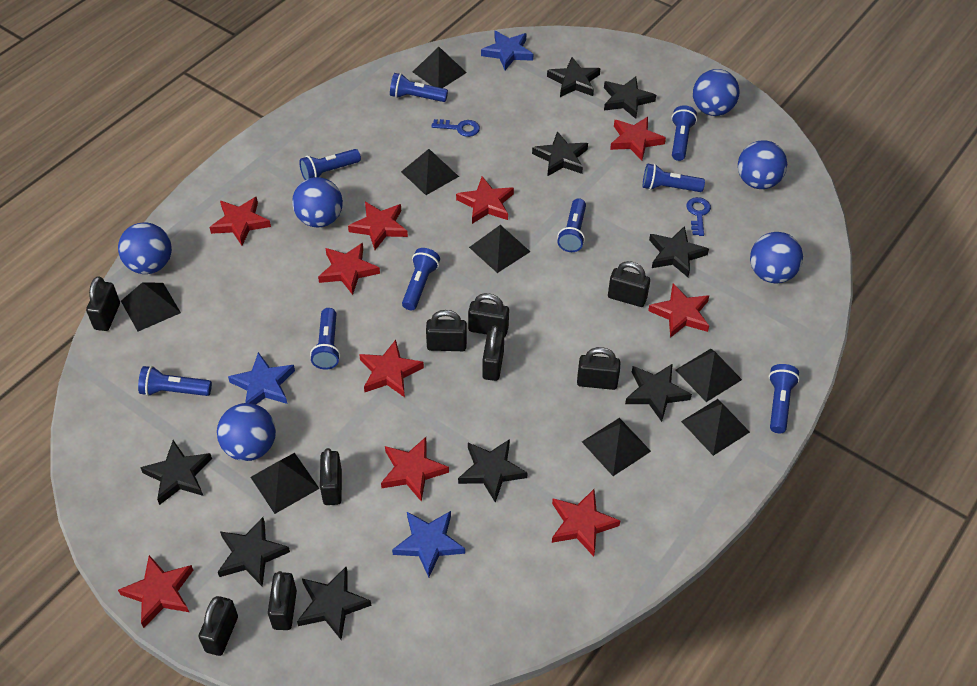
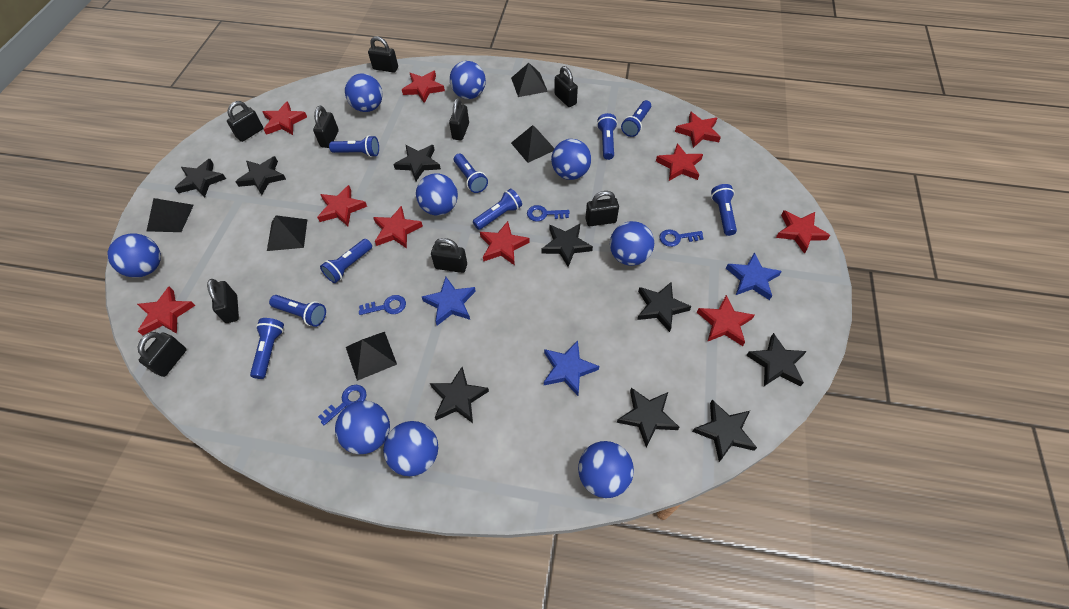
black pyramid: 8 -> 5
blue ball: 6 -> 9
blue key: 2 -> 4

